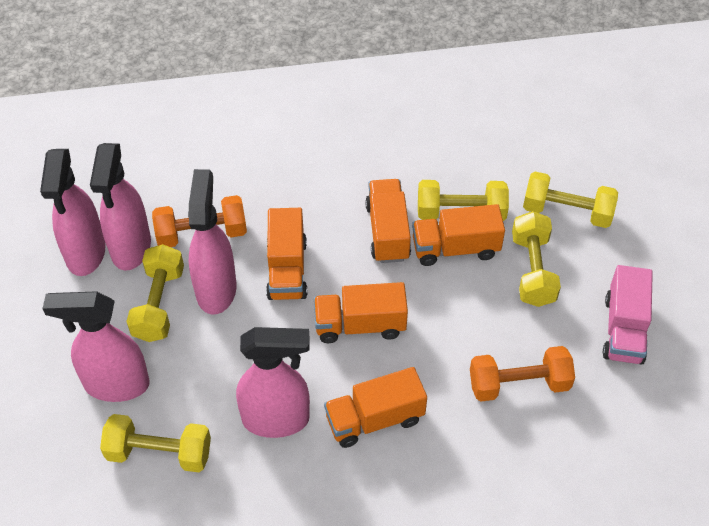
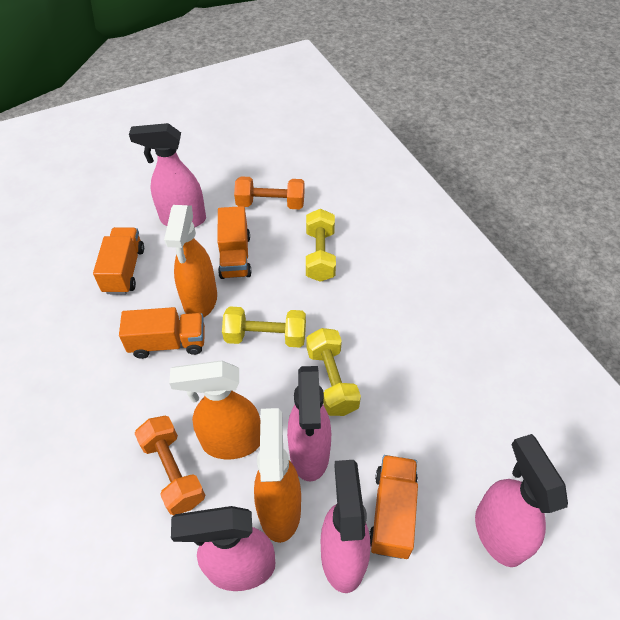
orange spray bottle: 0 -> 3
orange truck: 5 -> 4
pink truck: 1 -> 0
yellow dumbbell: 5 -> 3

